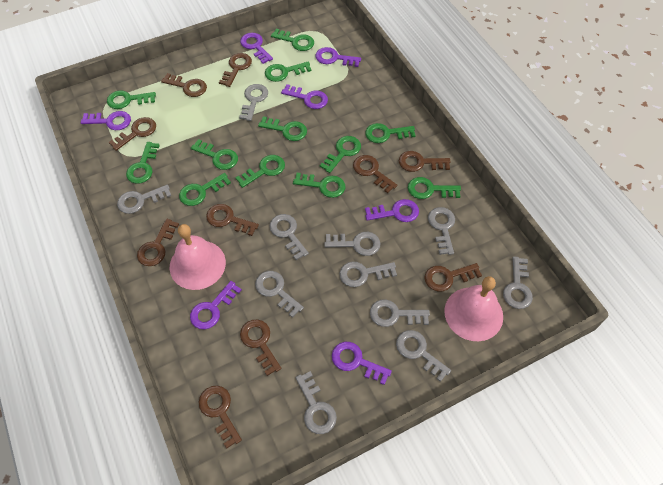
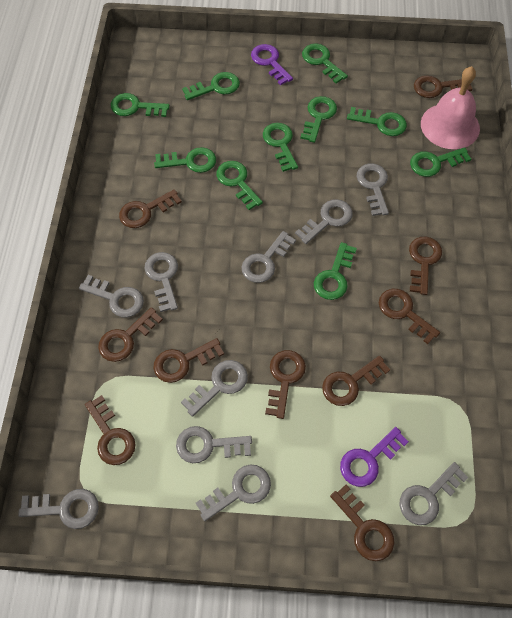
green key: 12 -> 10
grey key: 11 -> 10
pink bell: 2 -> 1
purple key: 7 -> 2

